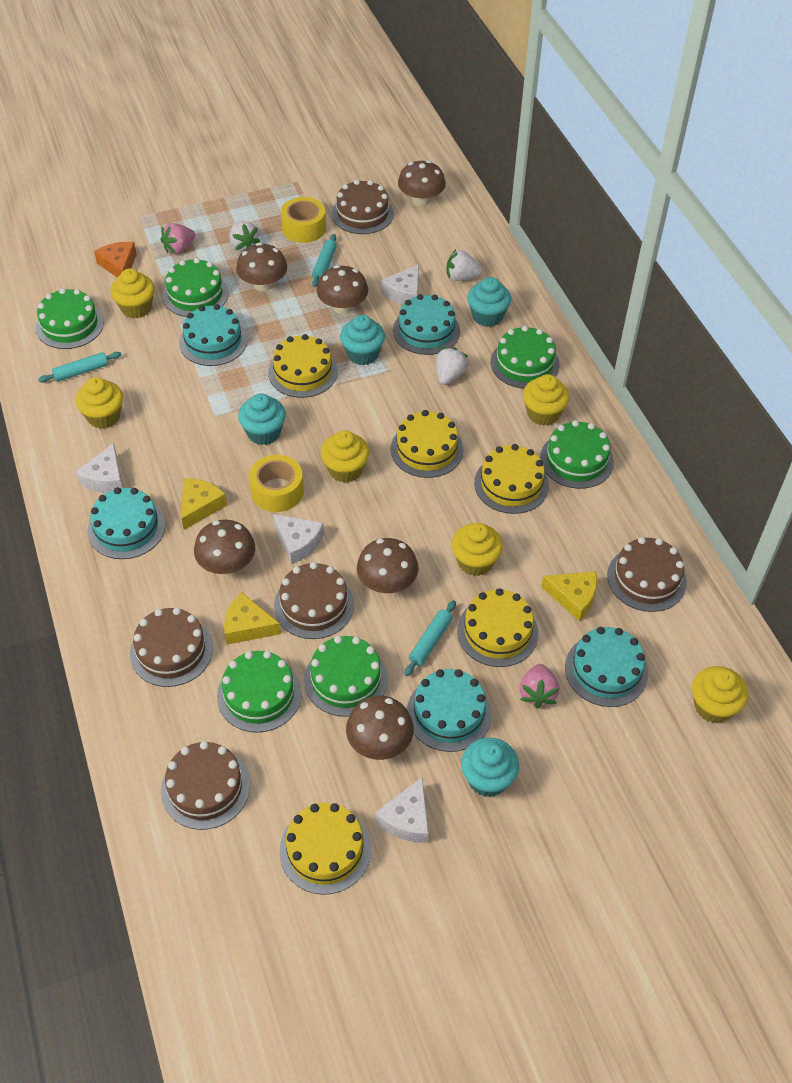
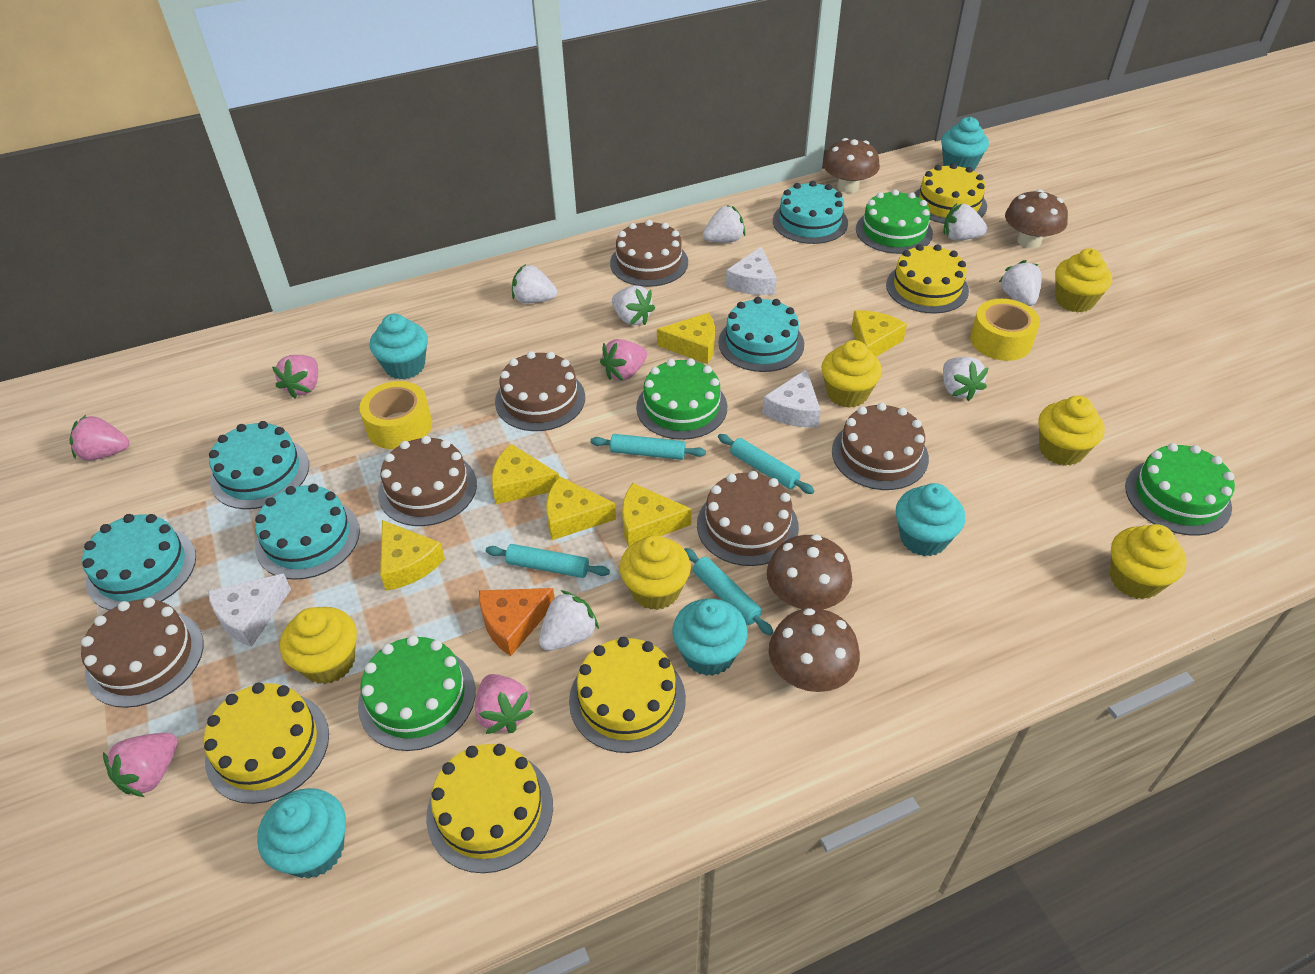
brown cake: 5 -> 6
brown mushroom: 6 -> 4
green cake: 6 -> 4
pink strawberry: 2 -> 5
turquoise cupcake: 4 -> 5
turquoise rolling pin: 3 -> 4
white cheese: 4 -> 3
white strawberry: 3 -> 7
yellow cheese: 3 -> 6

